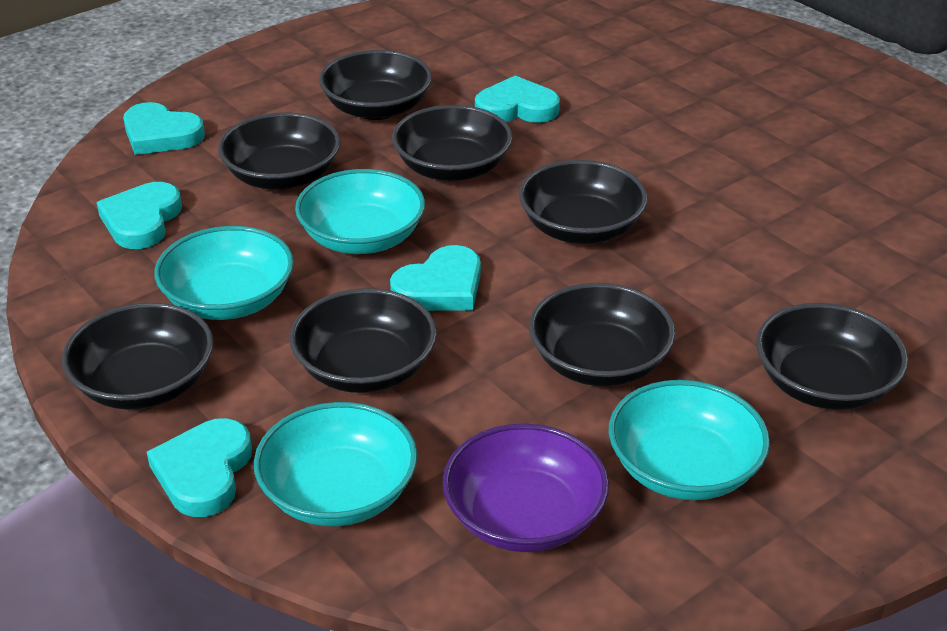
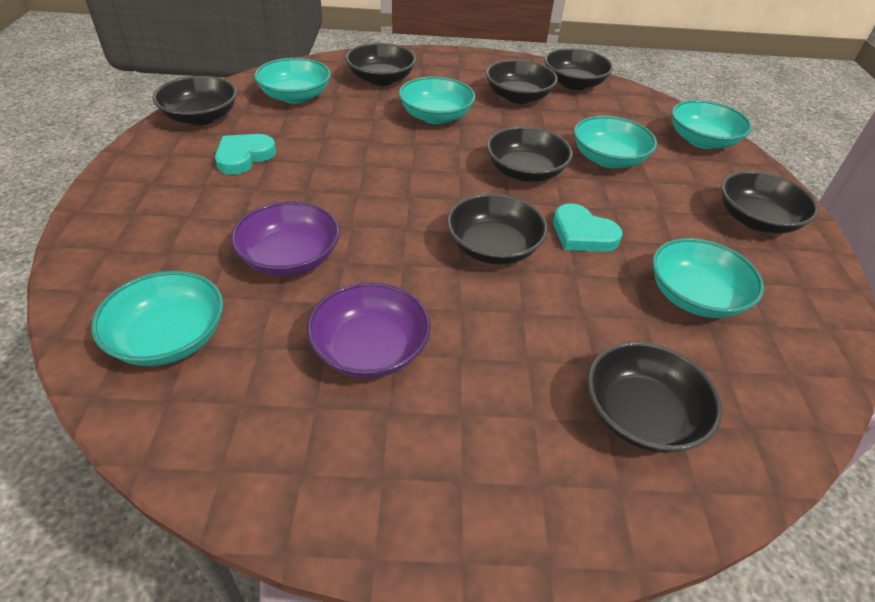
purple bowl: 1 -> 2
turquoise bowl: 4 -> 6
turquoise heart: 5 -> 2

